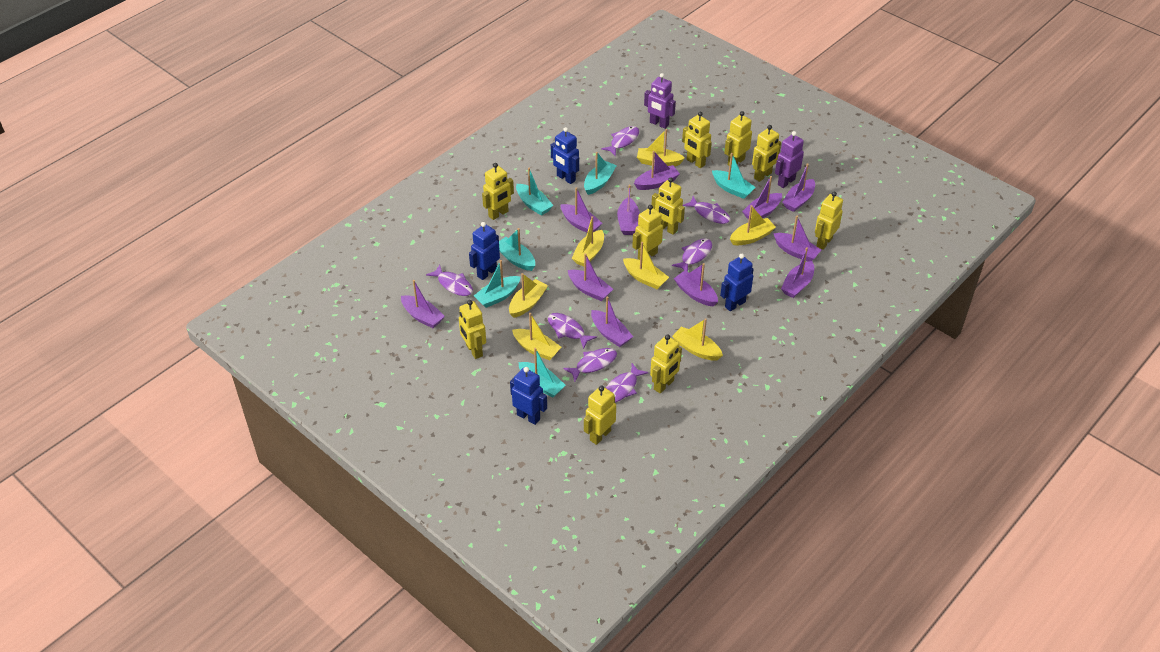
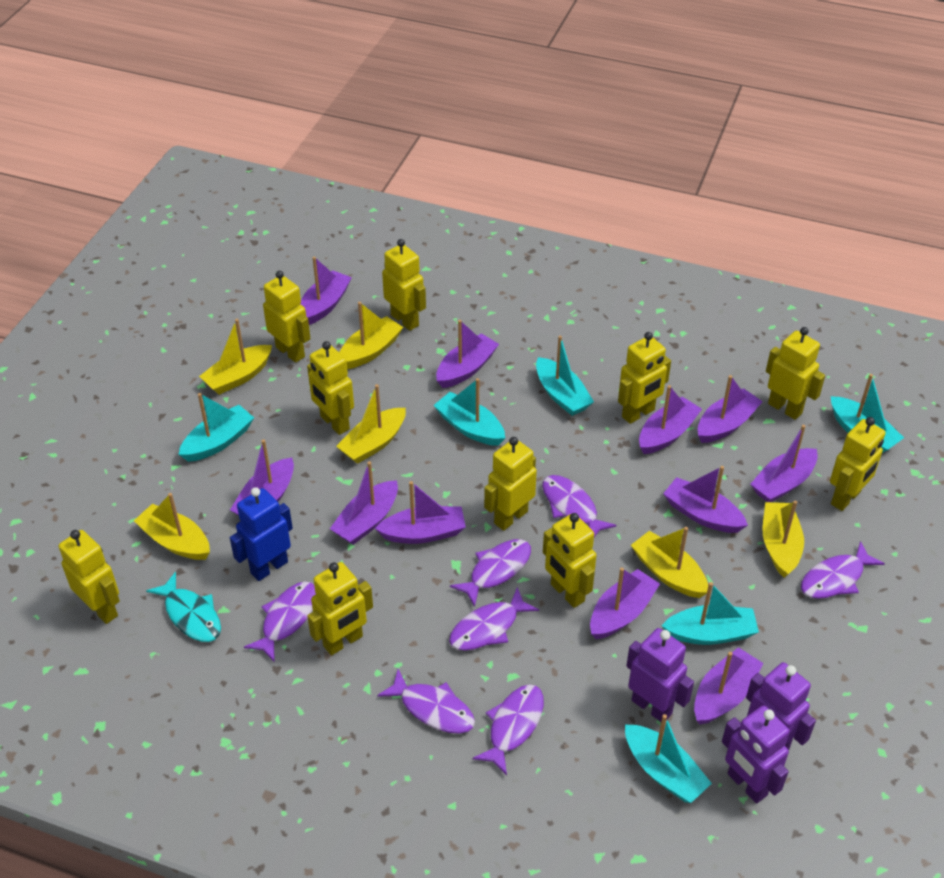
blue robot: 4 -> 1
purple robot: 2 -> 3
turquoise fish: 0 -> 1
yellow boat: 7 -> 6

